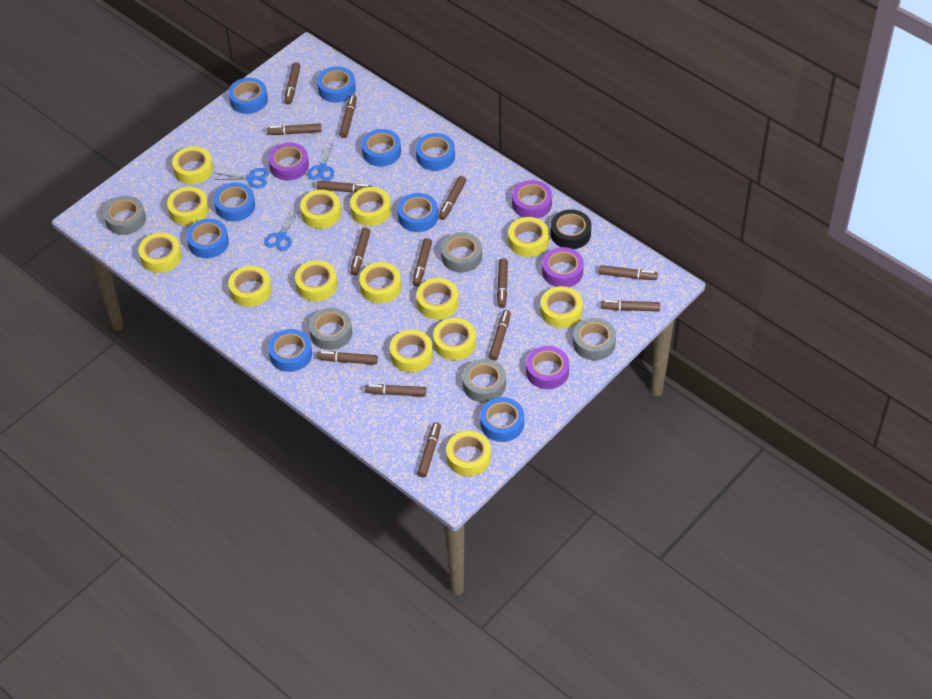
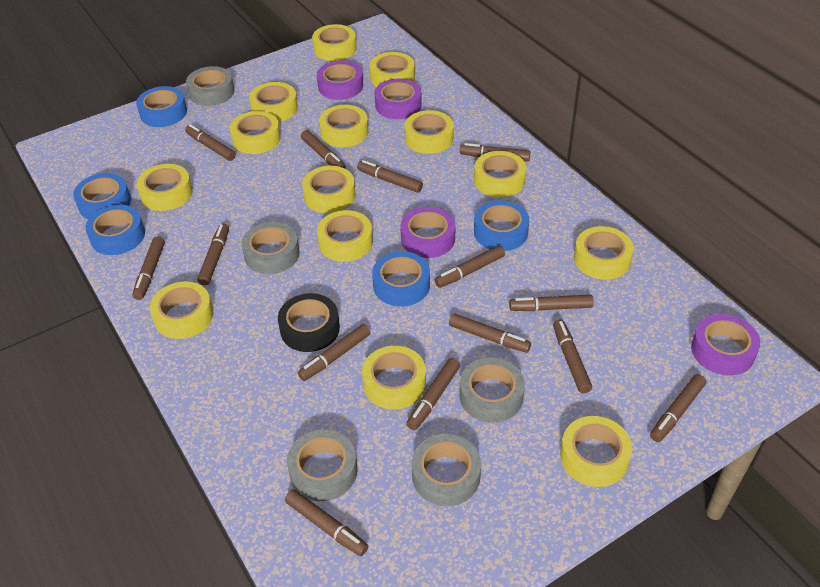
blue scissors: 3 -> 0
blue tape: 9 -> 5

